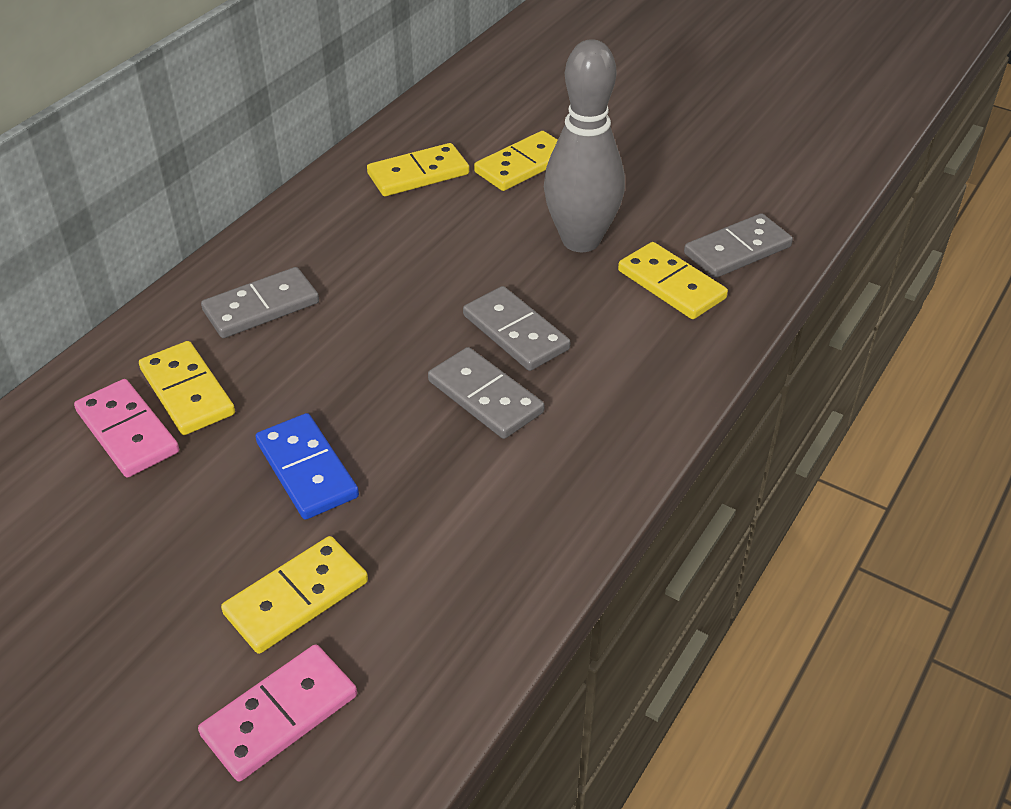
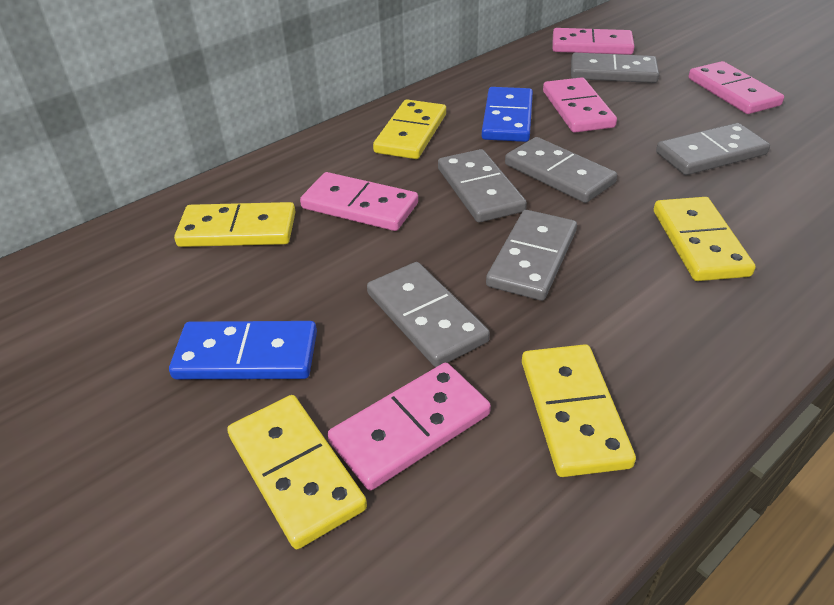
blue domino: 1 -> 2
grey bowling pin: 1 -> 0
grey domino: 4 -> 6
pink domino: 2 -> 5

